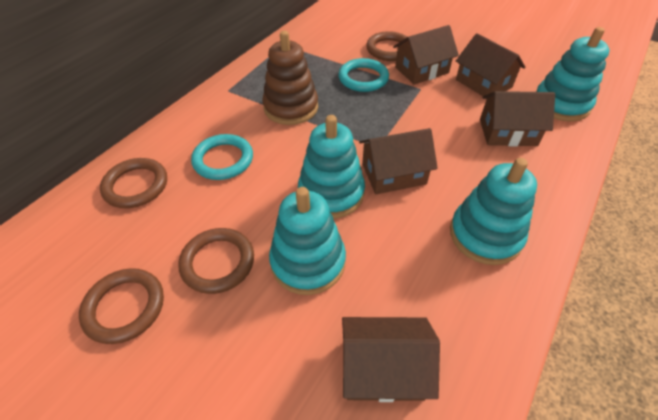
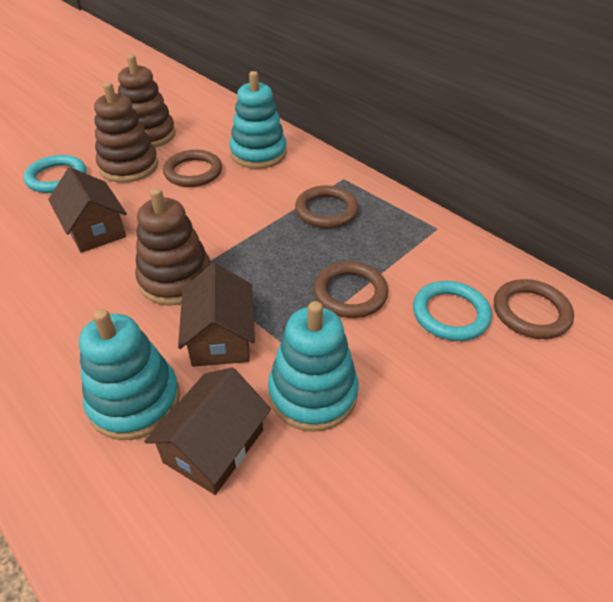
brown house: 5 -> 3
brown stacking toy: 1 -> 3
turquoise stacking toy: 4 -> 3

